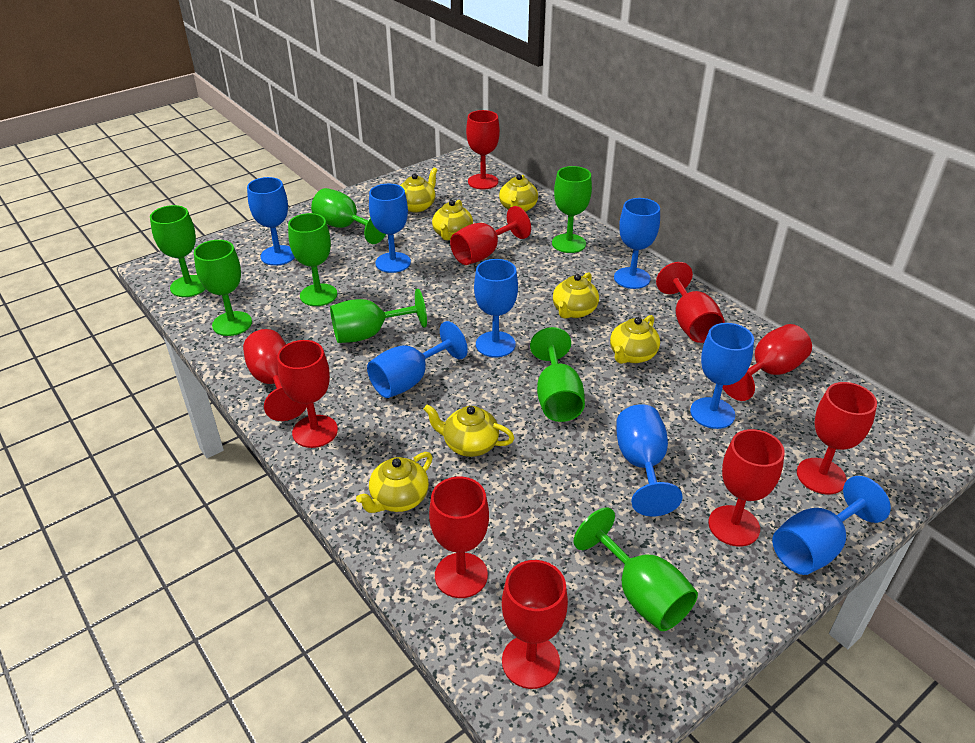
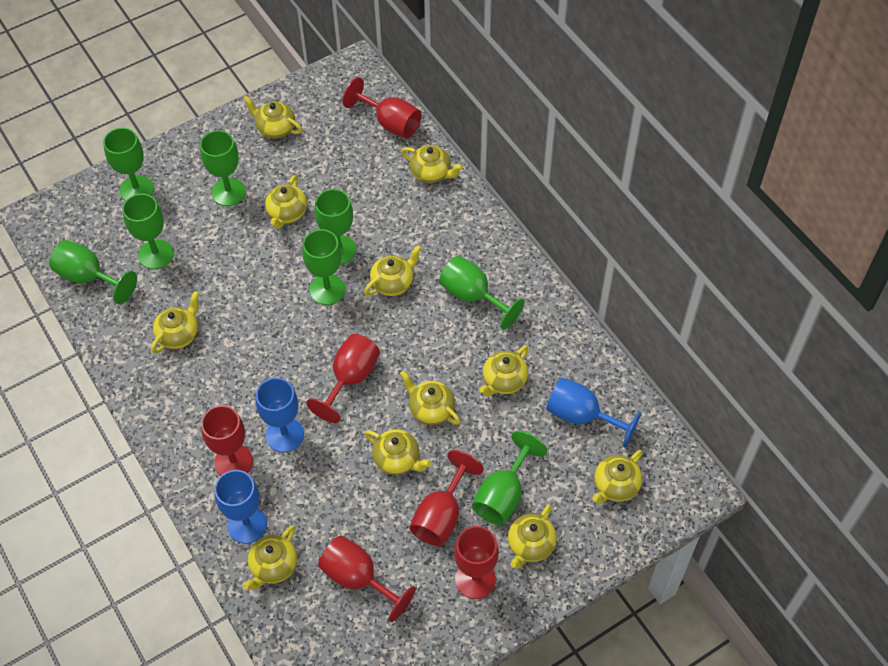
blue goblet: 8 -> 3
red goblet: 10 -> 6
yellow teapot: 7 -> 11

